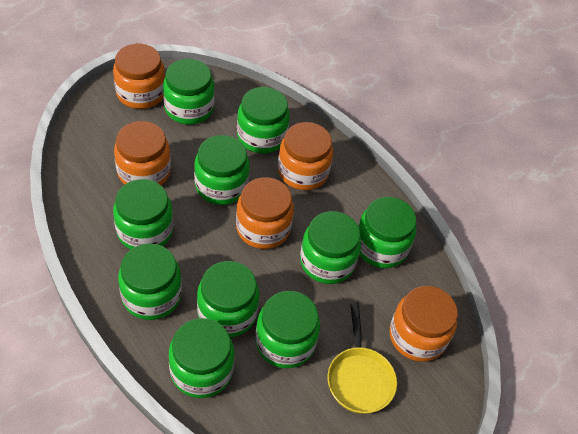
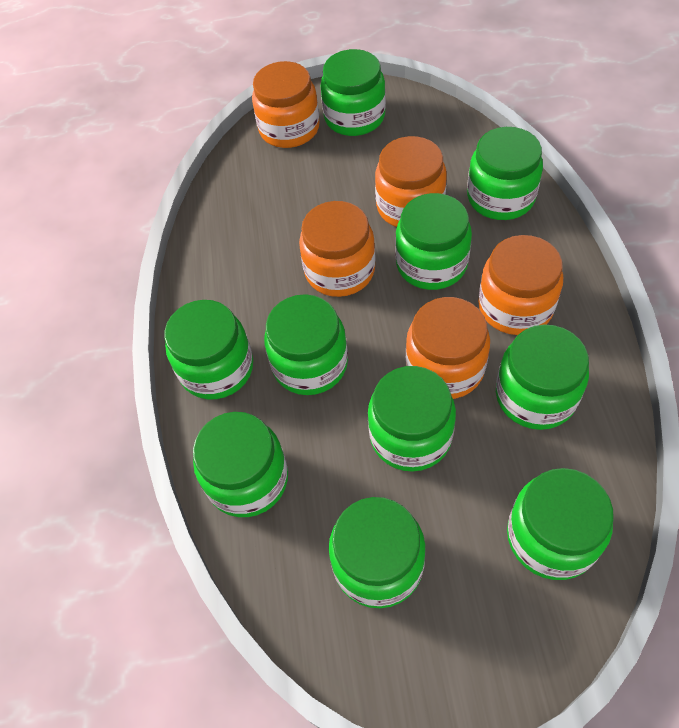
yellow pan: 1 -> 0

